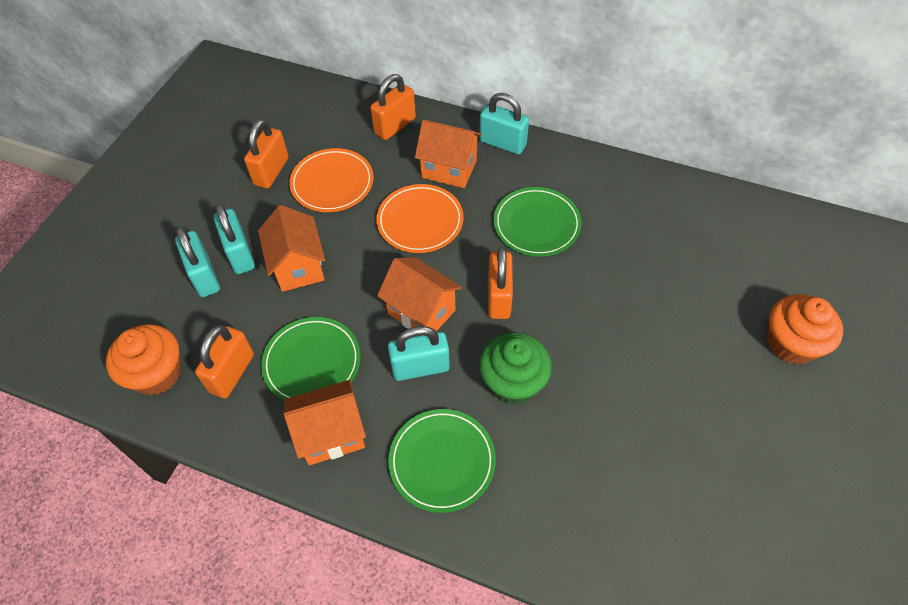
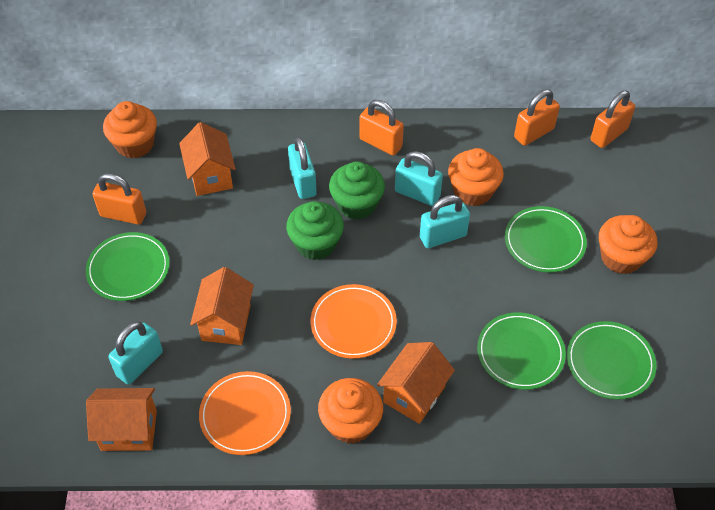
green cupcake: 1 -> 2
green plate: 3 -> 4
orange cupcake: 2 -> 4

